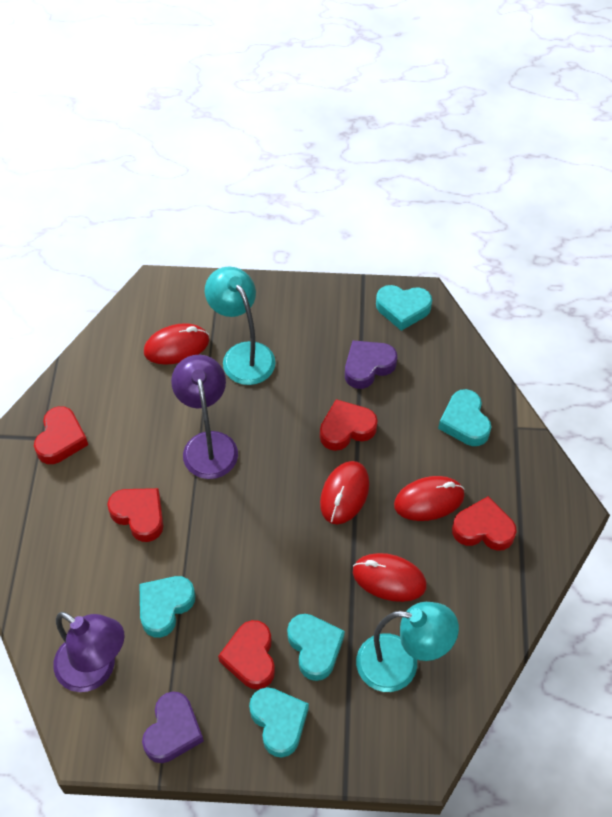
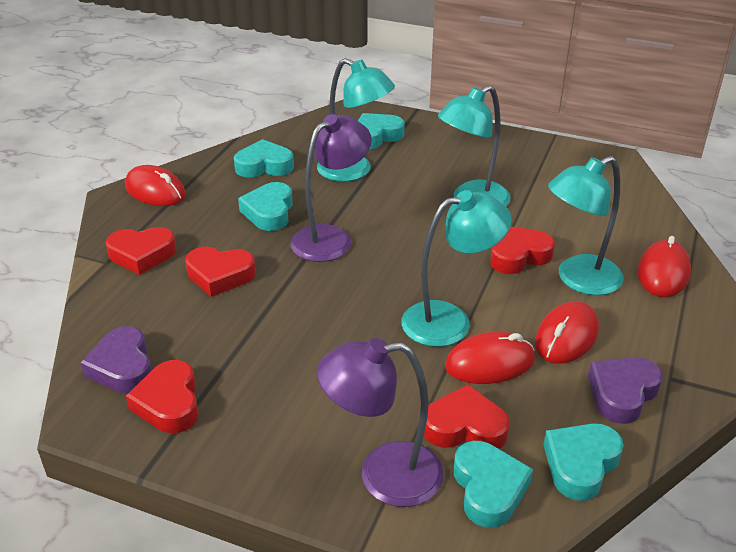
turquoise lamp: 2 -> 4

